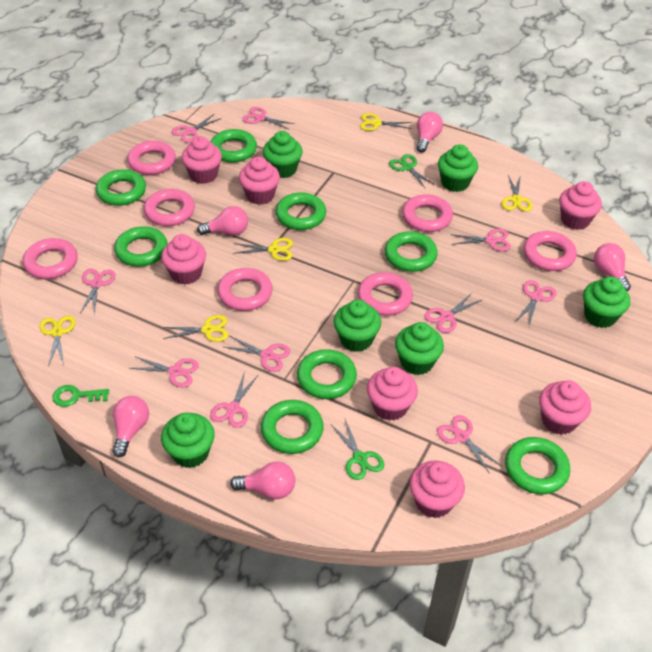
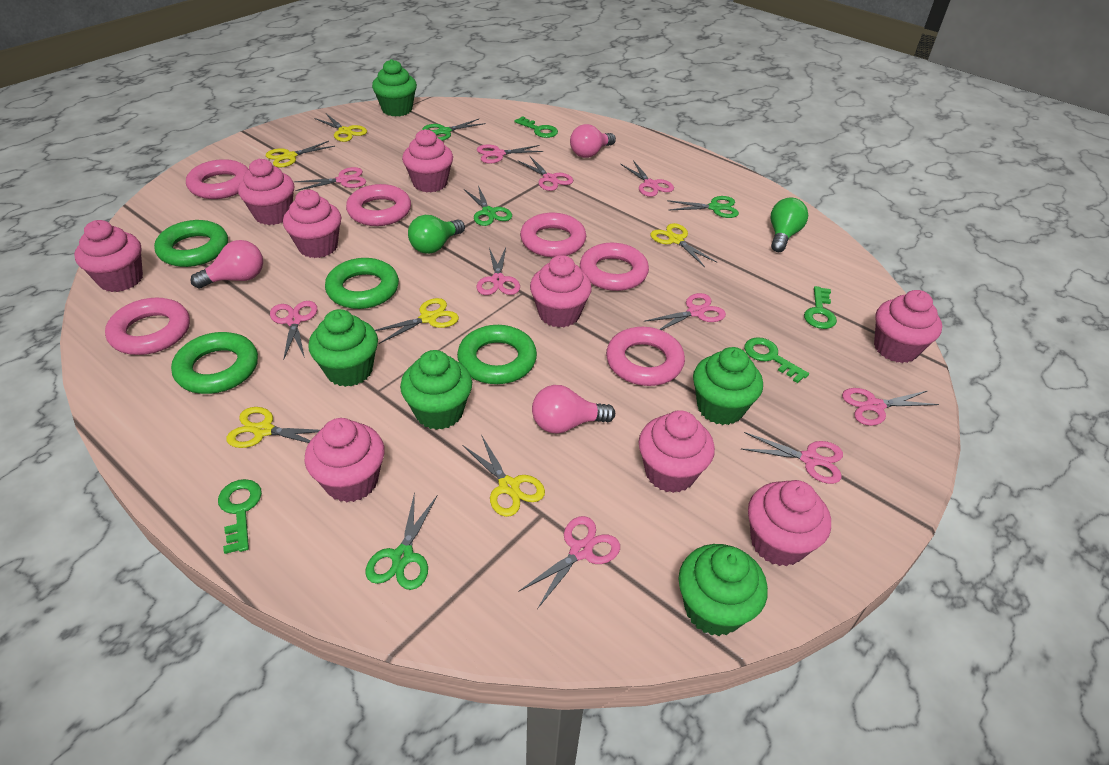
green cupcake: 6 -> 5
green key: 1 -> 4
green light bulb: 0 -> 2
green ring: 8 -> 4
green scissors: 2 -> 4
pink cupcake: 7 -> 9
pink light bulb: 5 -> 3
pink ring: 7 -> 6
yellow scissors: 5 -> 6

